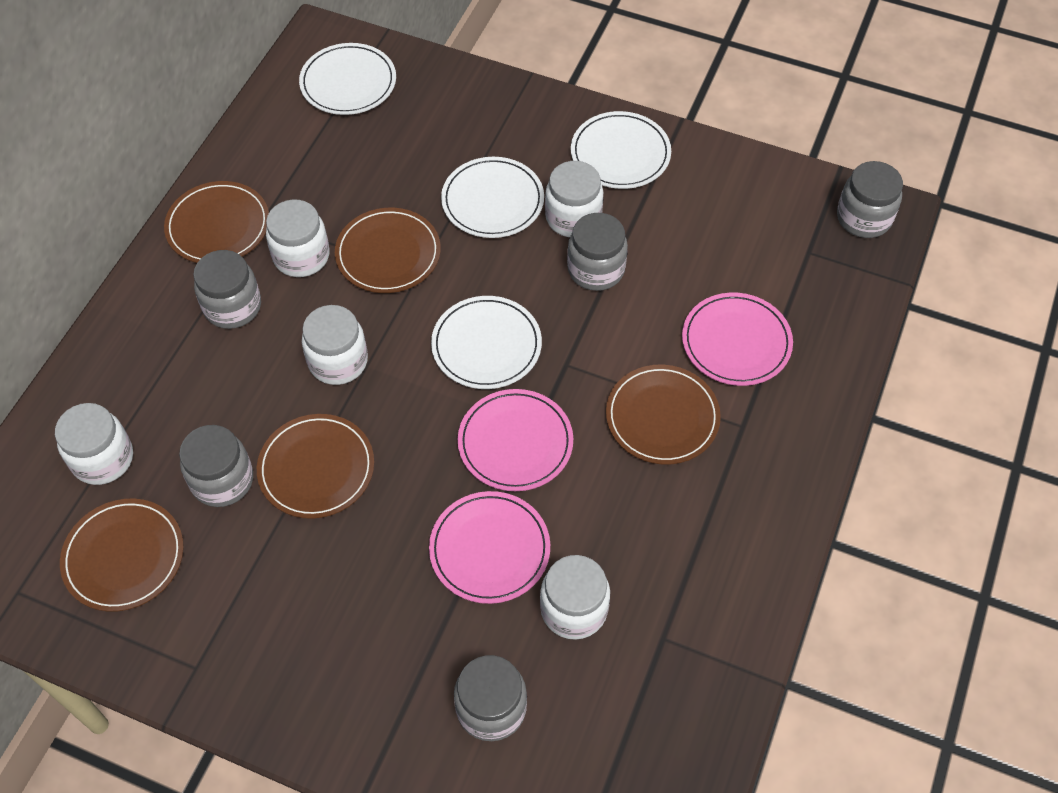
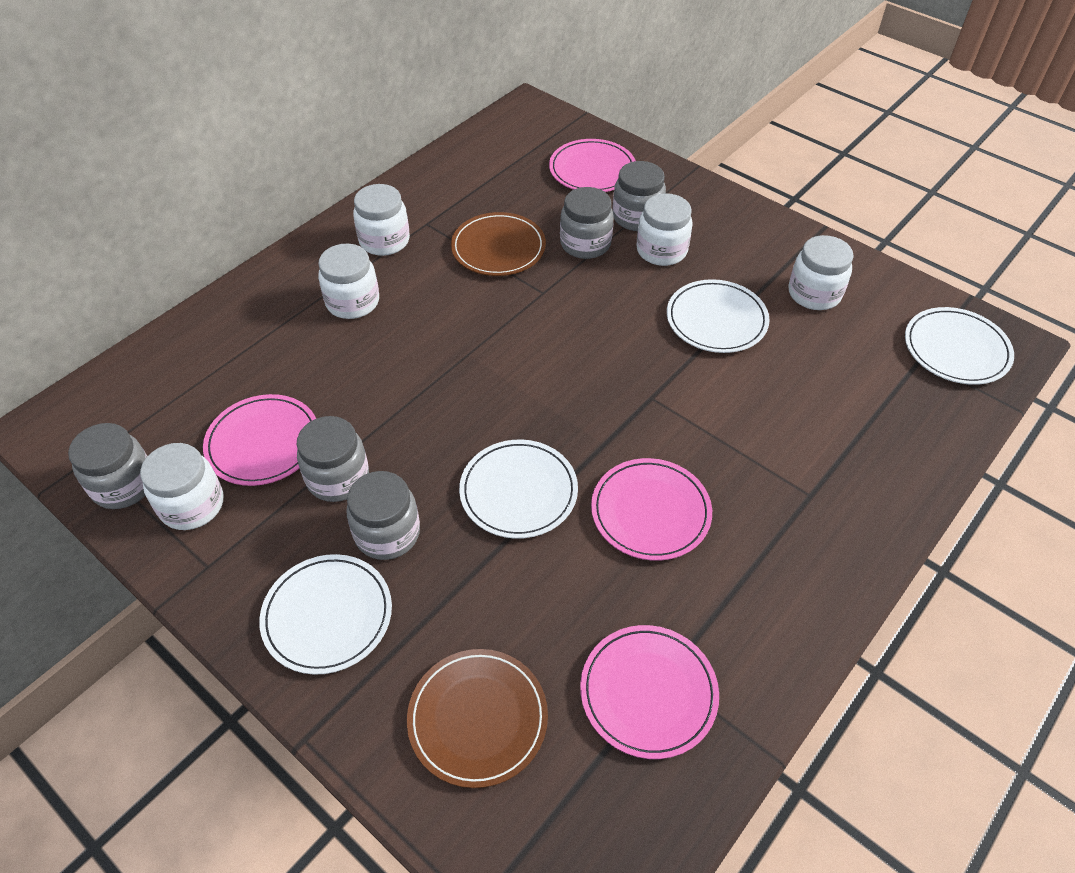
brown plate: 5 -> 2
pink plate: 3 -> 4

